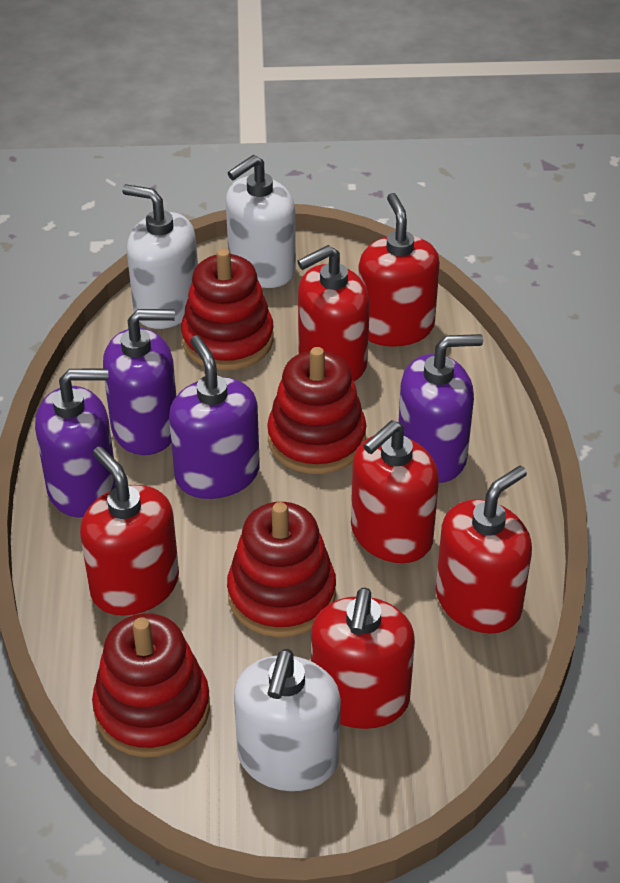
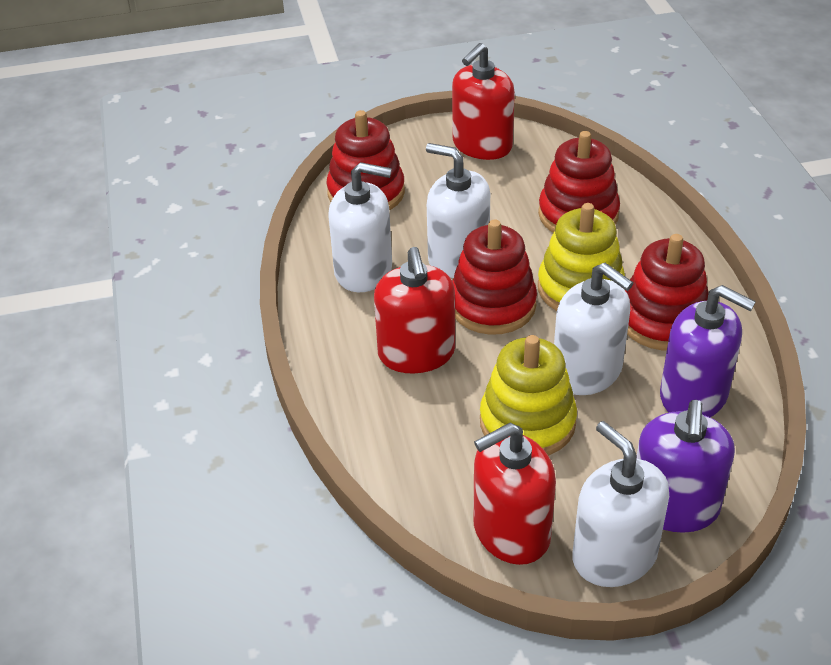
purple soap dispenser: 4 -> 2
red soap dispenser: 6 -> 3
white soap dispenser: 3 -> 4
yellow stacking toy: 0 -> 2

